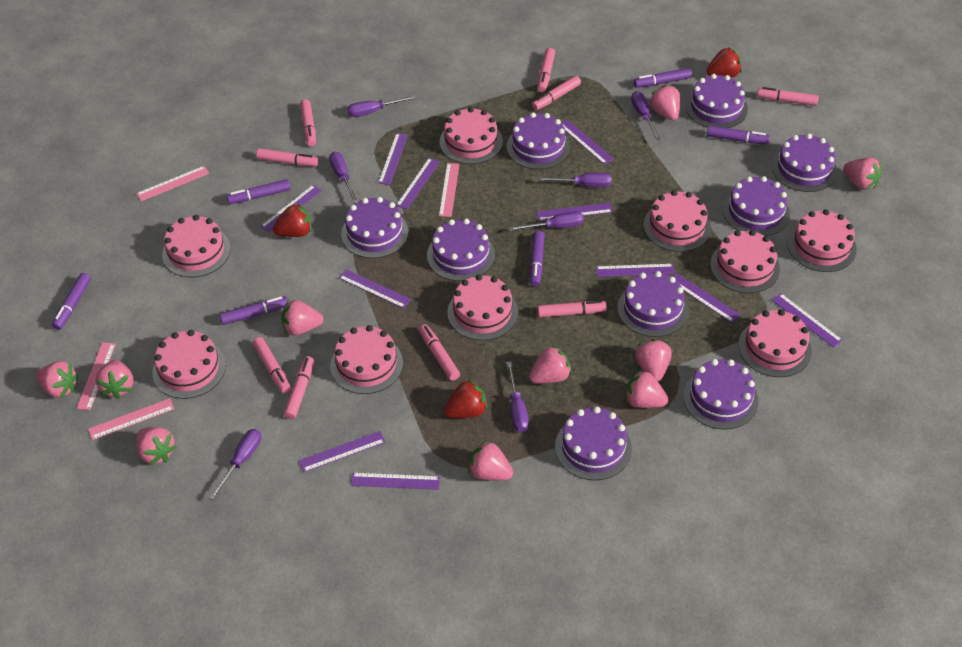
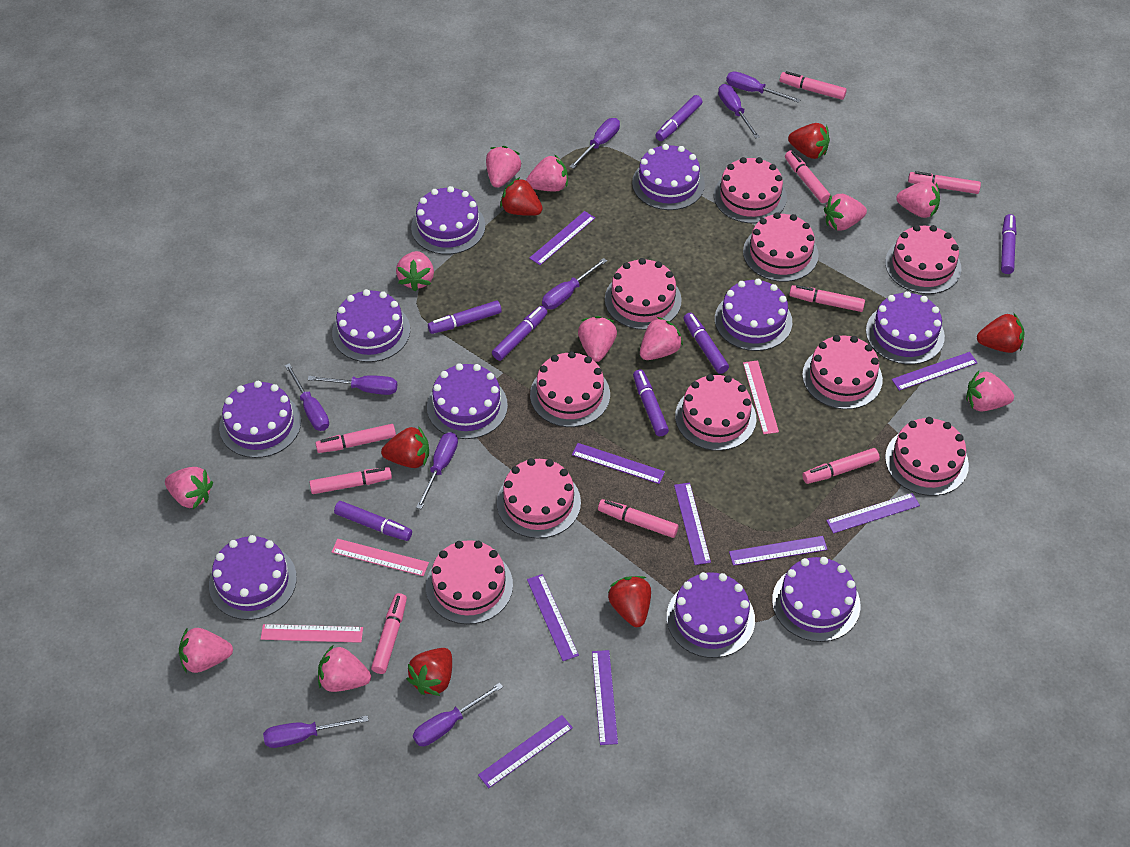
pink cake: 9 -> 10
pink ruler: 4 -> 3
pink strawberry: 10 -> 11
purple cake: 9 -> 10
purple marker: 6 -> 7
purple ruler: 11 -> 9
purple screwdriver: 7 -> 9
red strawberry: 3 -> 6

